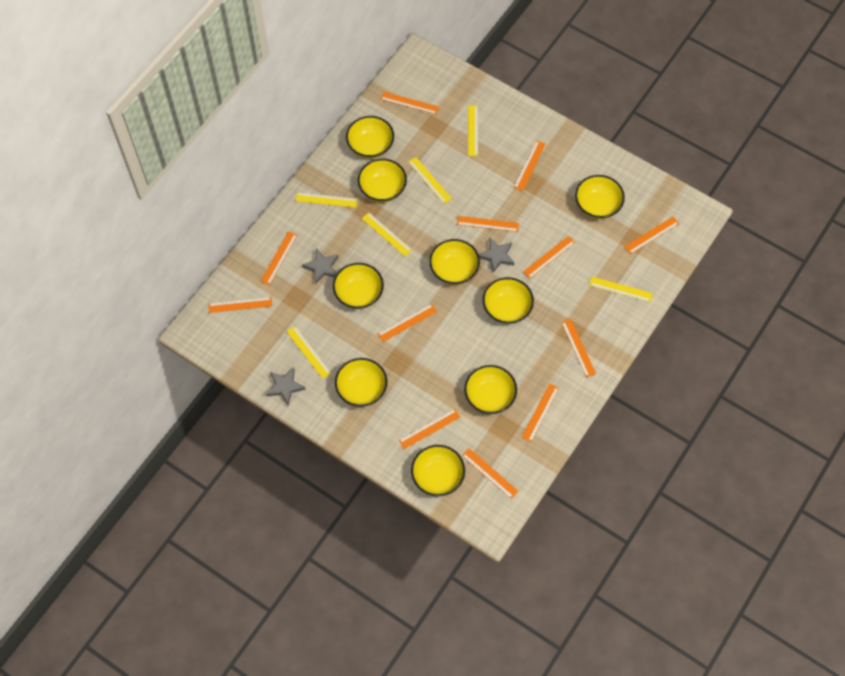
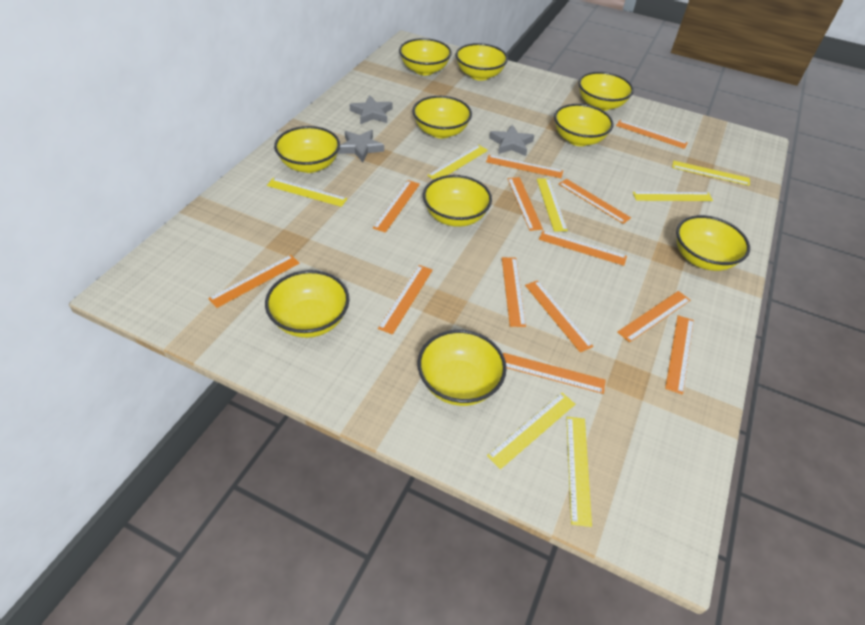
orange ruler: 12 -> 13
yellow bowl: 9 -> 10
yellow ruler: 6 -> 7

